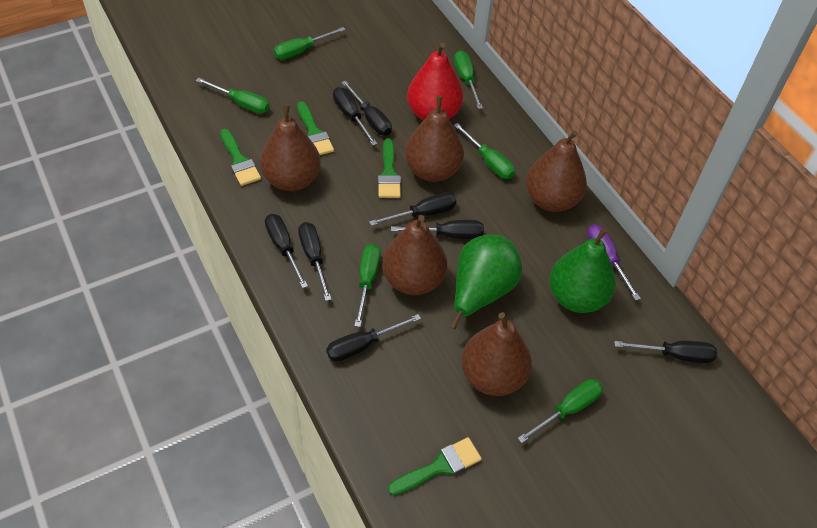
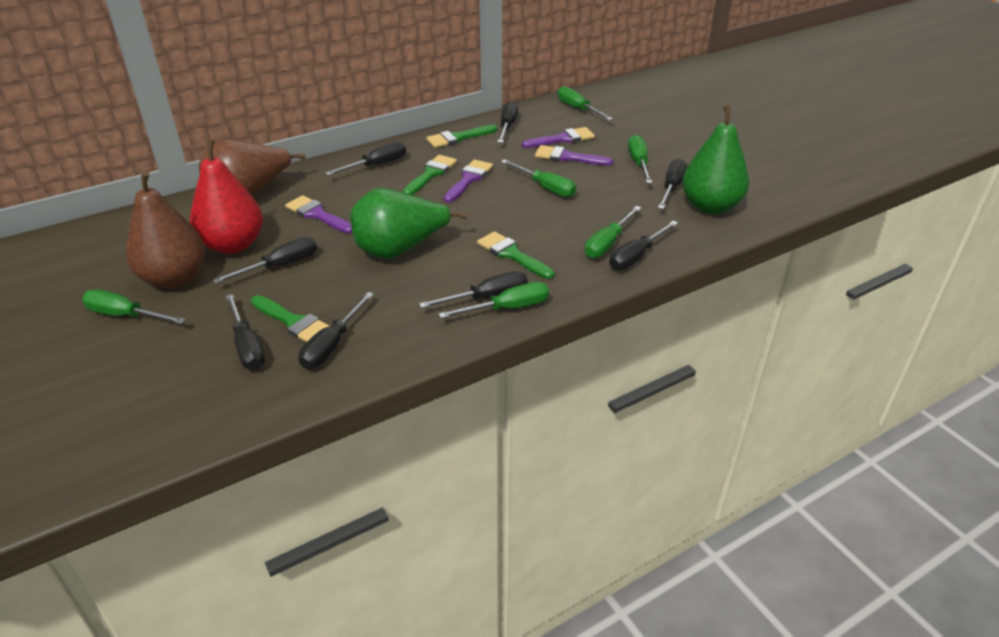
brown pear: 5 -> 2
purple brush: 0 -> 4
purple screwdriver: 1 -> 0

